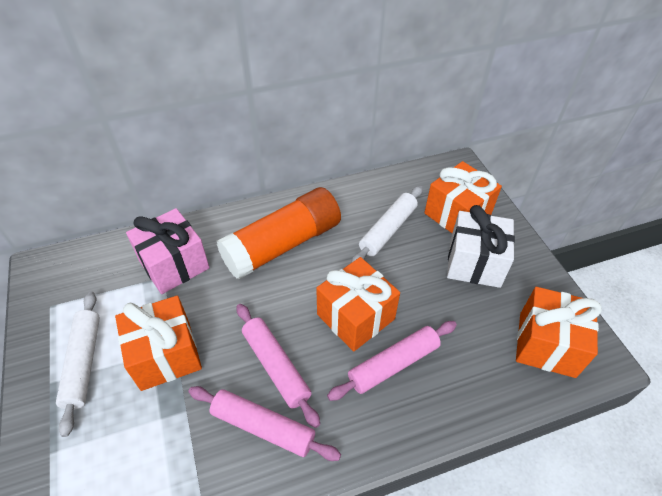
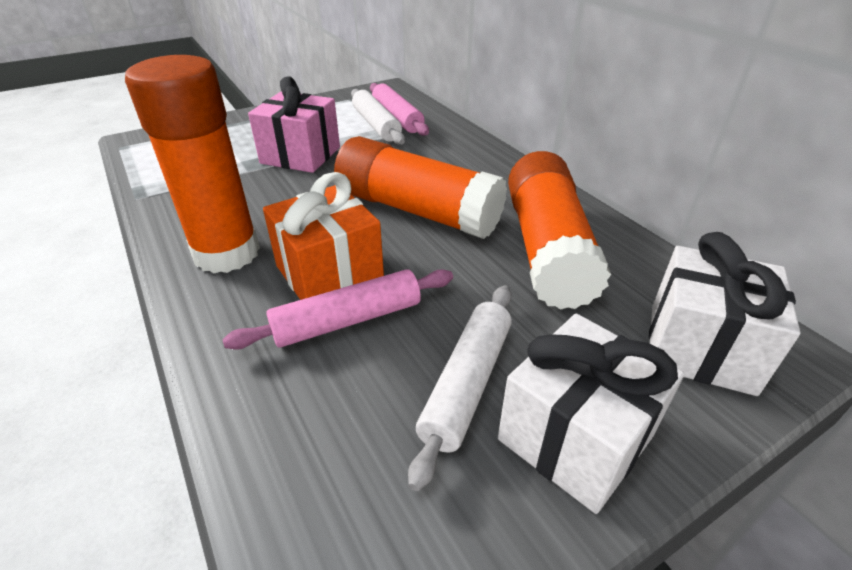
orange gift: 4 -> 1
orange glue stick: 1 -> 3
pink rolling pin: 3 -> 2
white gift: 1 -> 2

